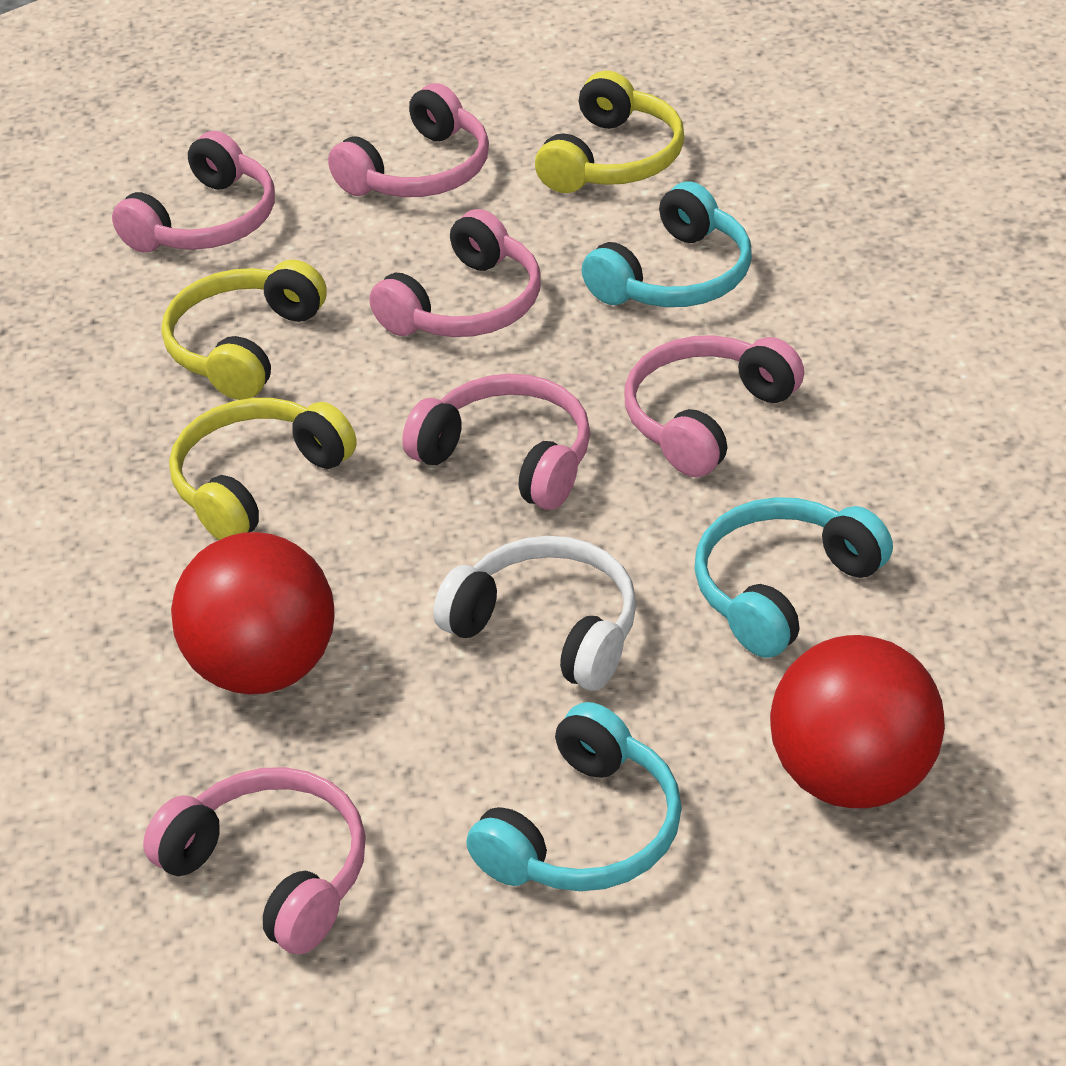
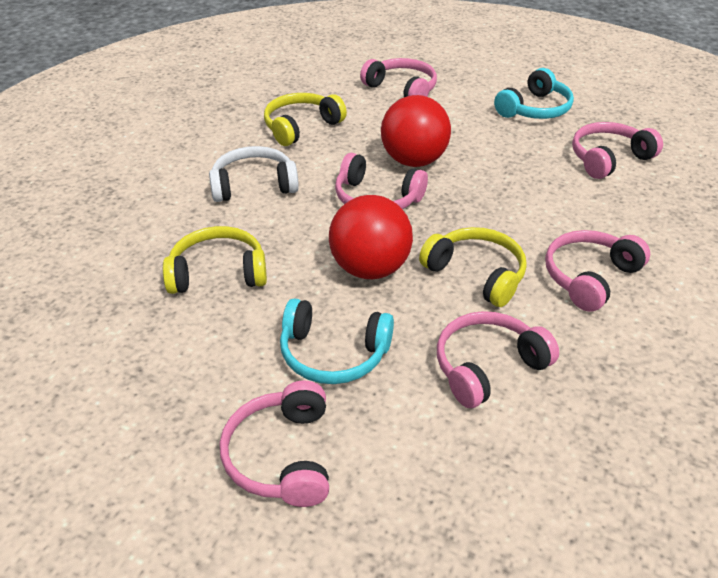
turquoise headphones: 3 -> 2

